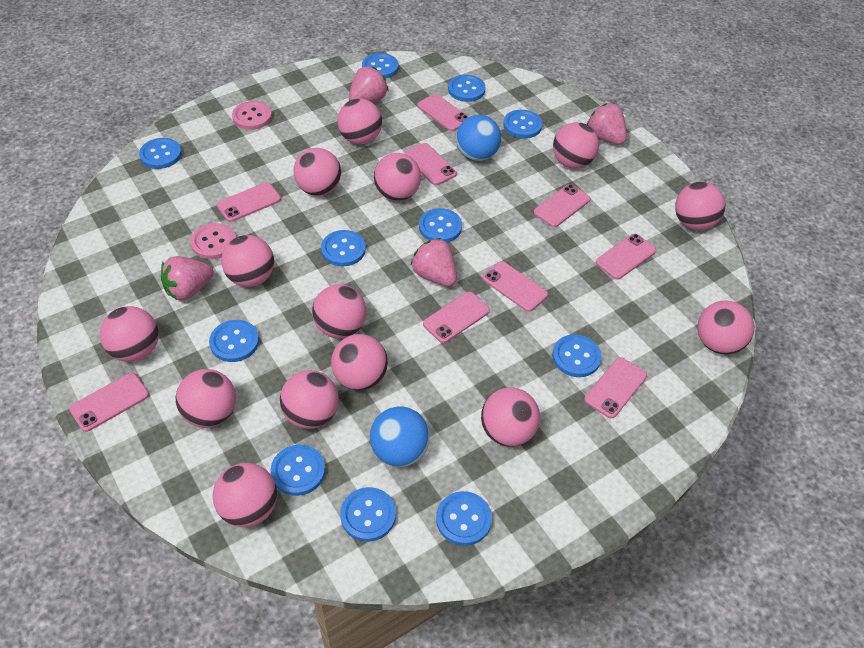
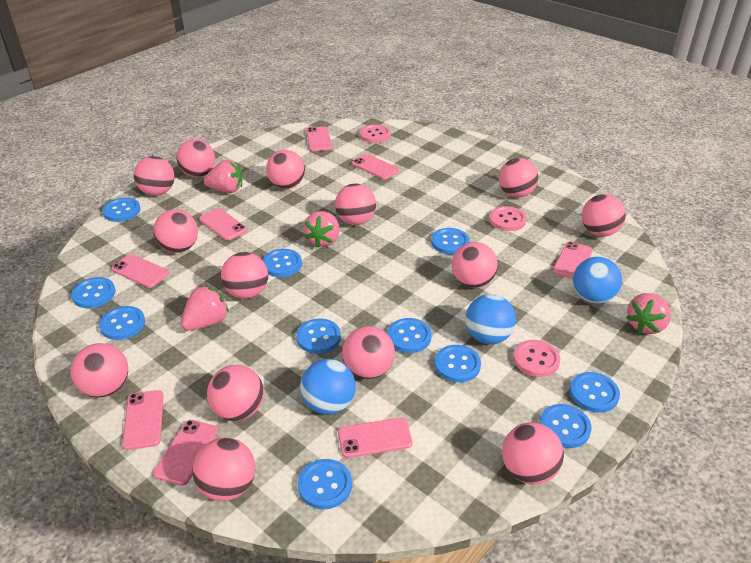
blue ball: 2 -> 3
pink button: 2 -> 3
pink phone: 9 -> 8

